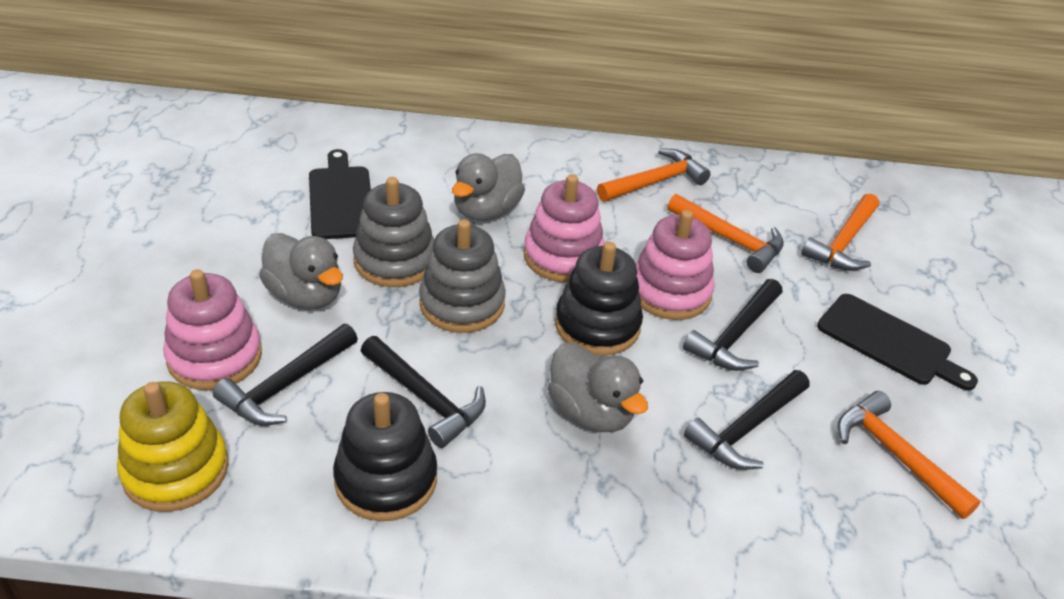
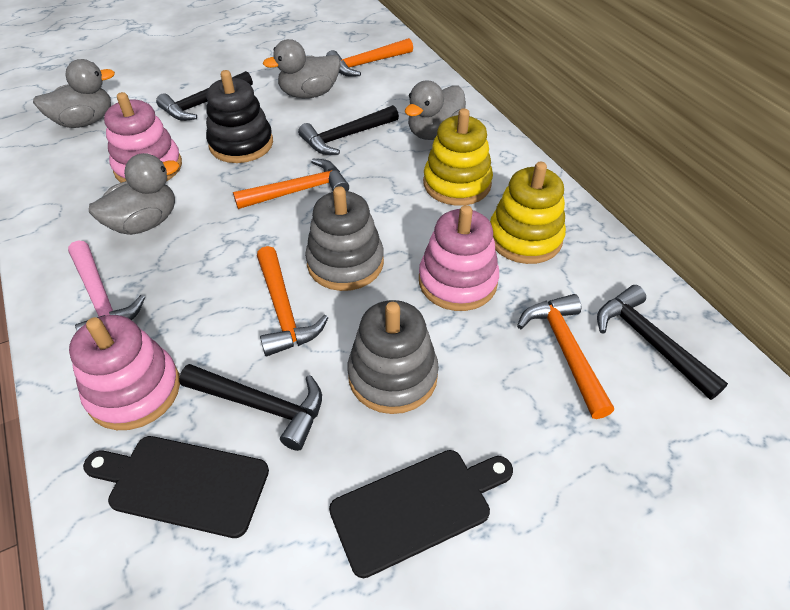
black stacking toy: 2 -> 1
grey duck: 3 -> 4
pink hammer: 0 -> 1
yellow stacking toy: 1 -> 2

